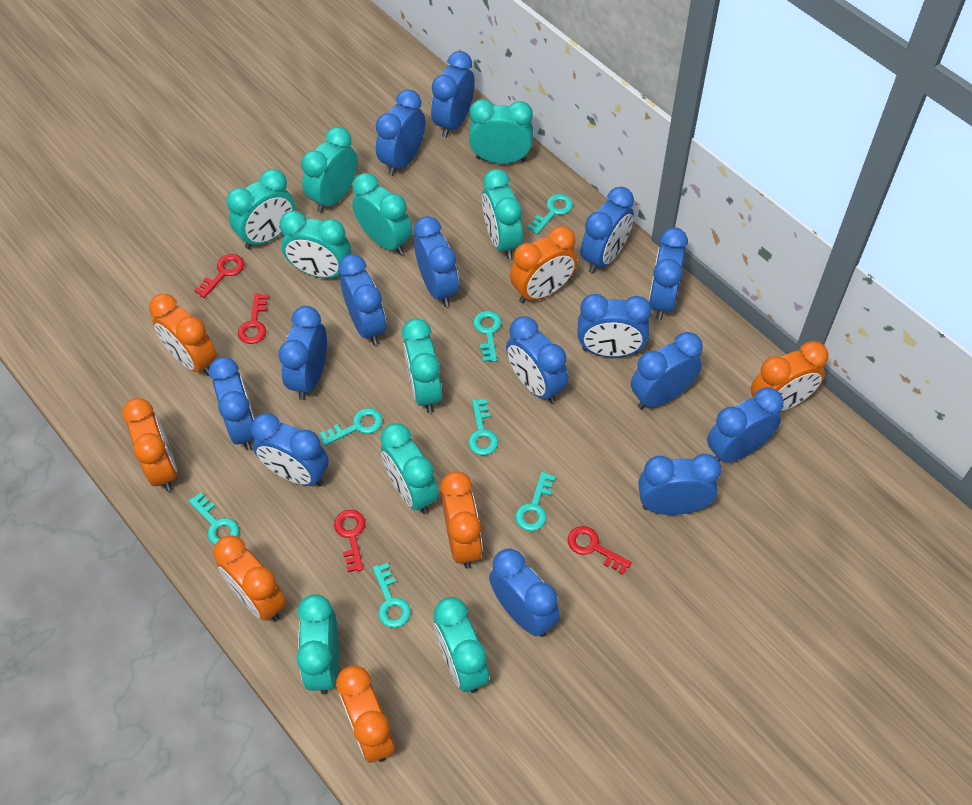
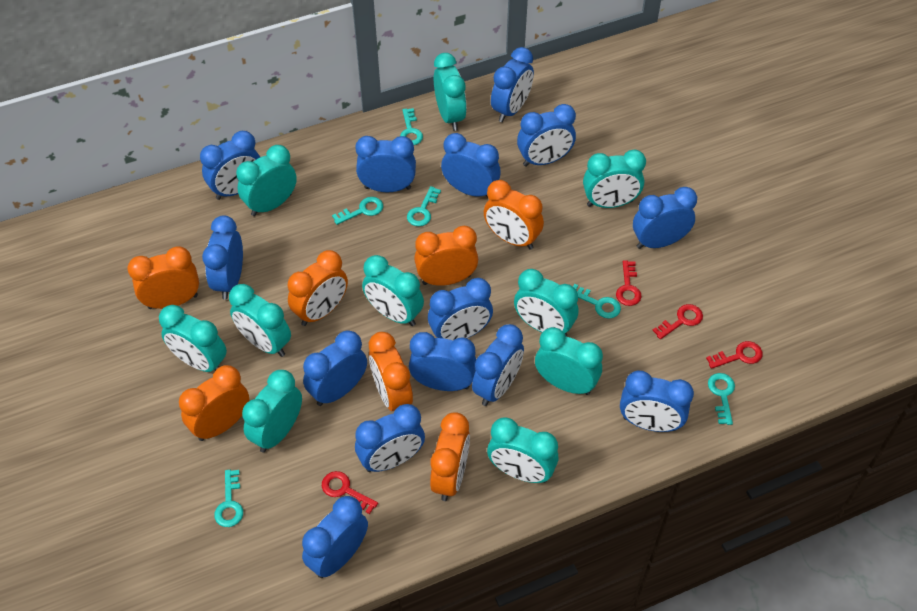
blue clock: 15 -> 14
turquoise key: 7 -> 6

